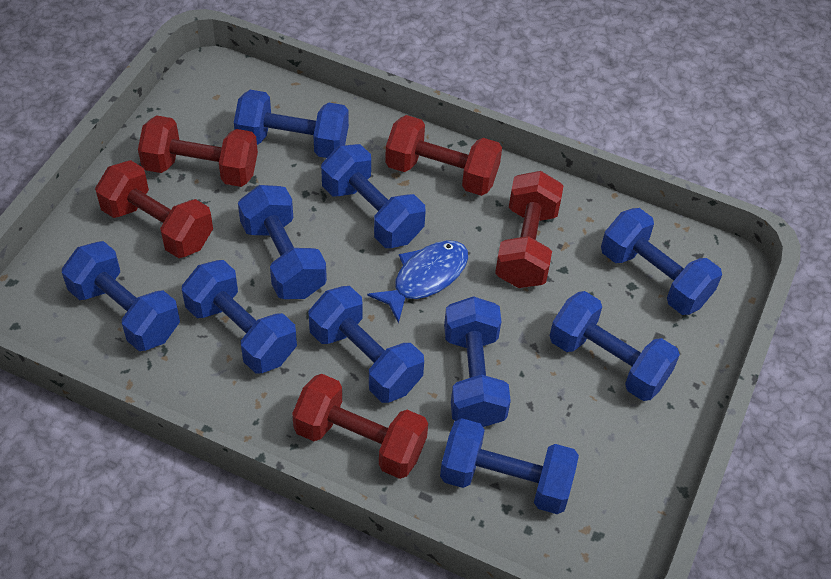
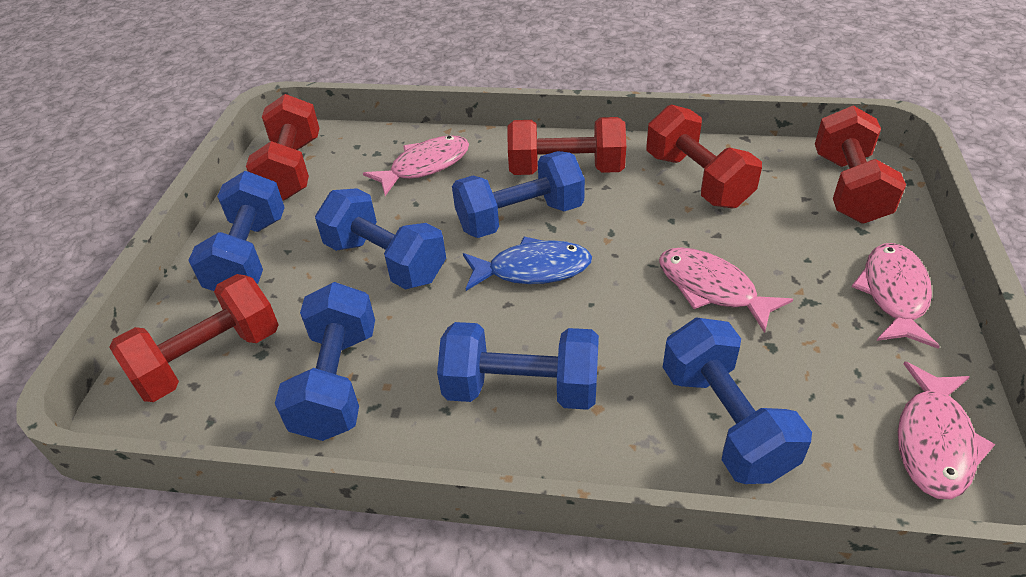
blue dumbbell: 10 -> 6
pink fish: 0 -> 4

